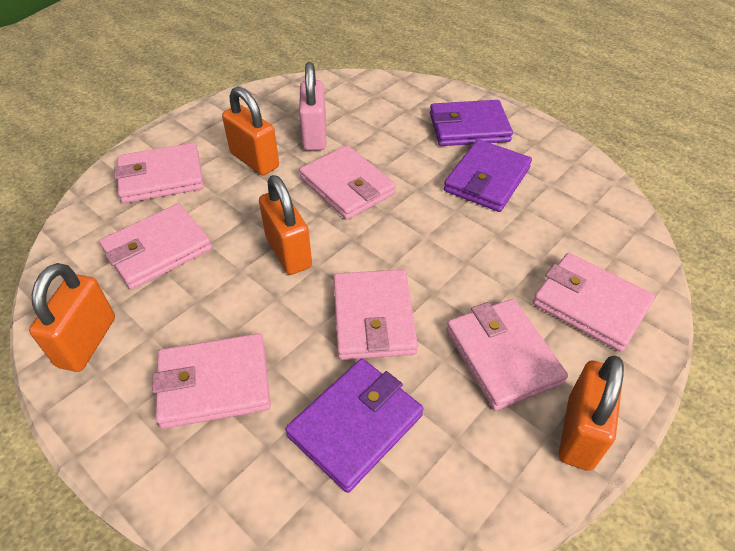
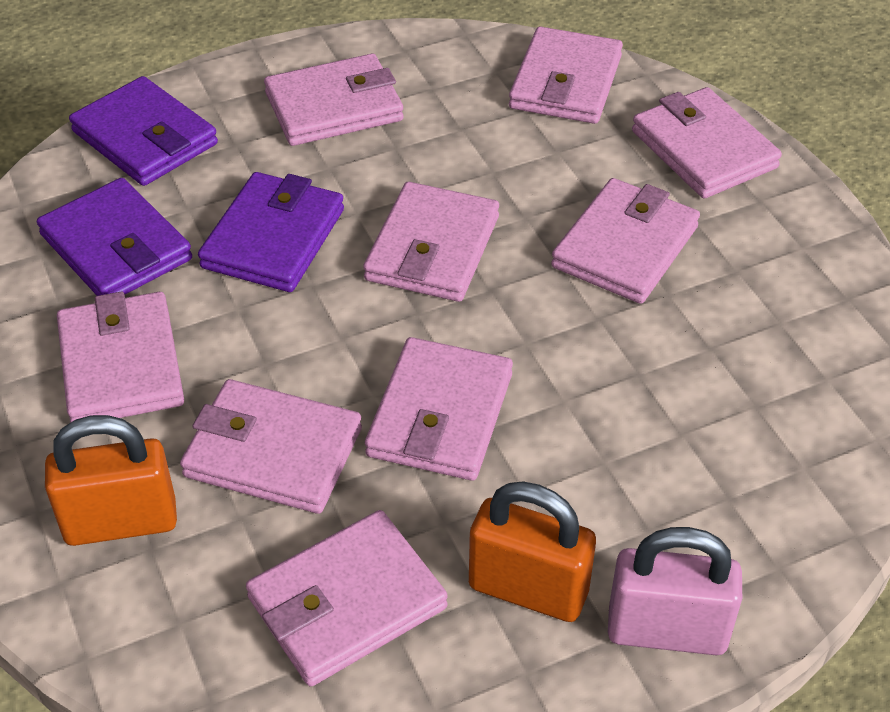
orange padlock: 4 -> 2
pink wallet: 7 -> 9

